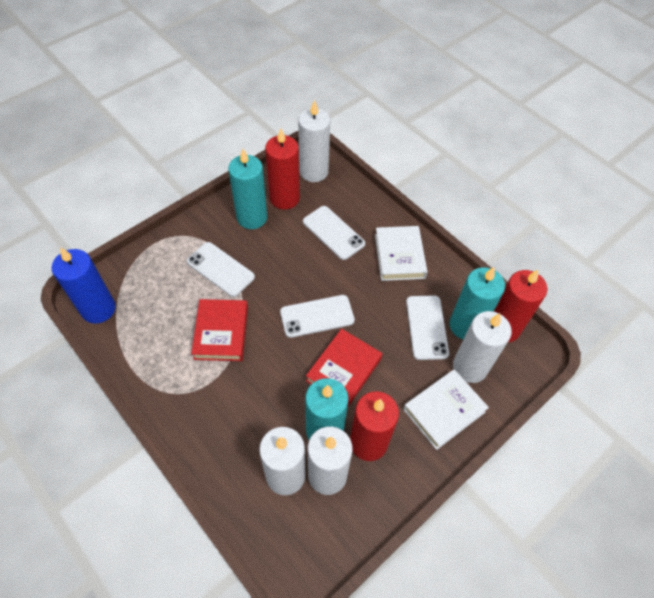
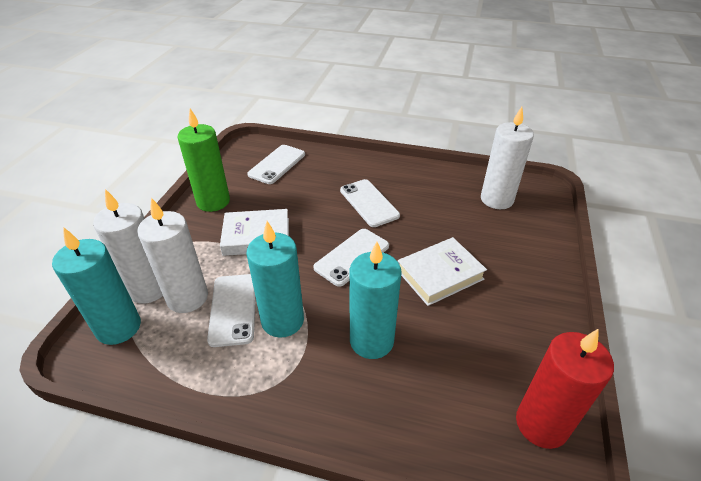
blue candle: 1 -> 0
green candle: 0 -> 1
red book: 2 -> 0
red candle: 3 -> 1
white candle: 4 -> 3

